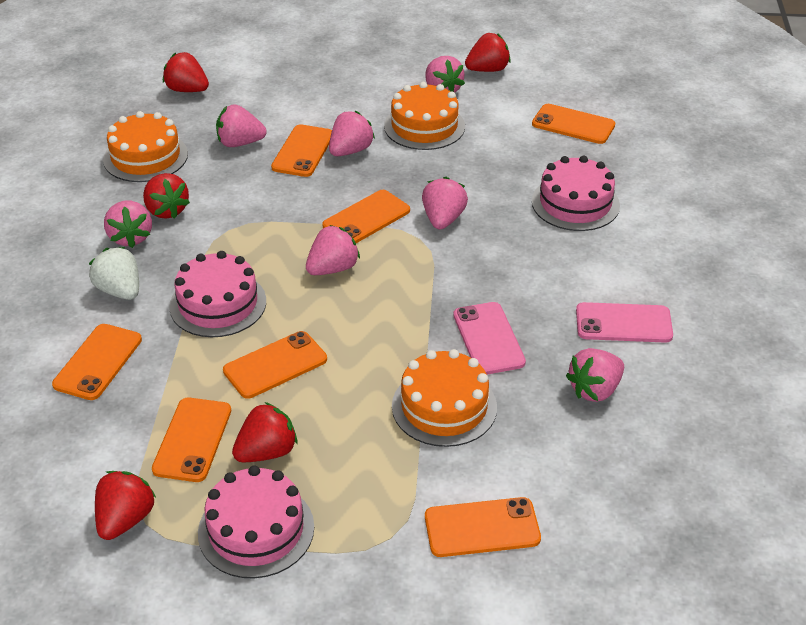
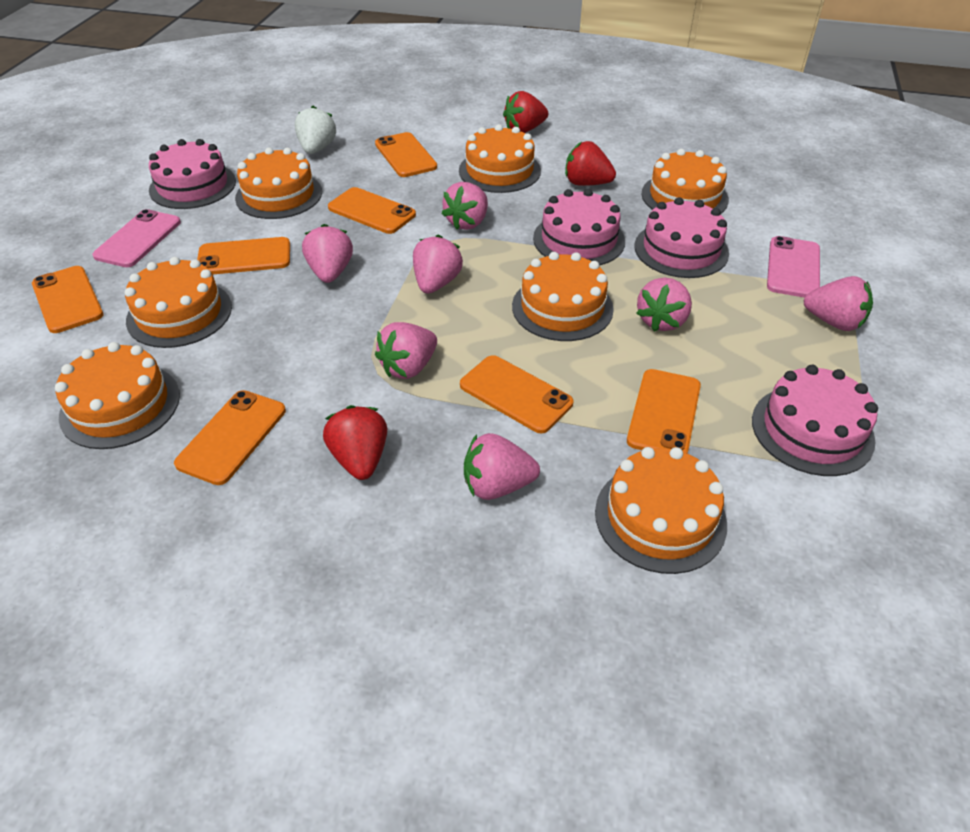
orange cake: 3 -> 7
pink cake: 3 -> 4
red strawberry: 5 -> 3

